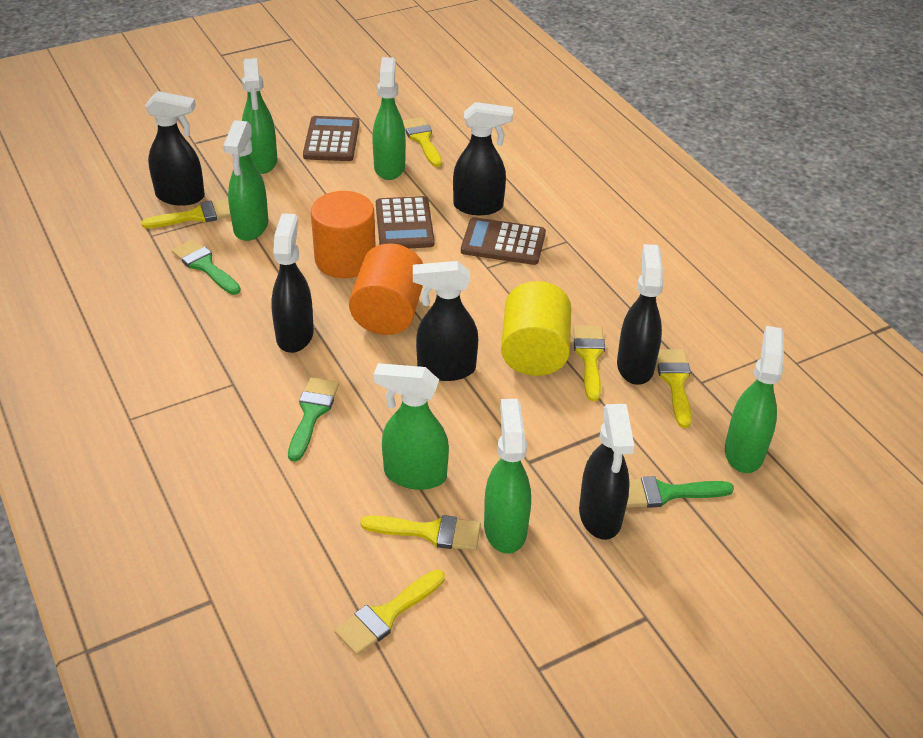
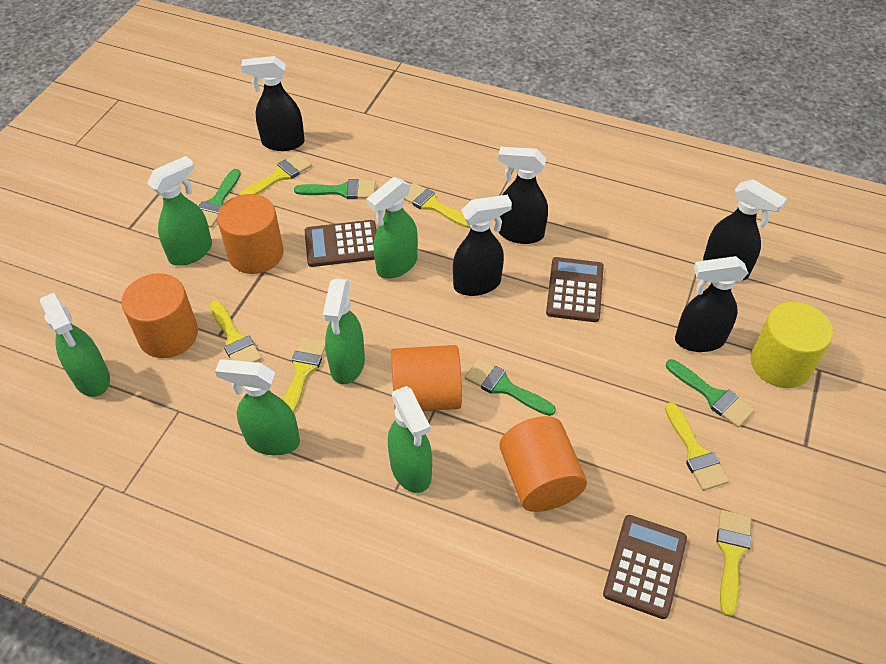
black spray bottle: 6 -> 5
green brush: 3 -> 4
orange cylinder: 2 -> 4

